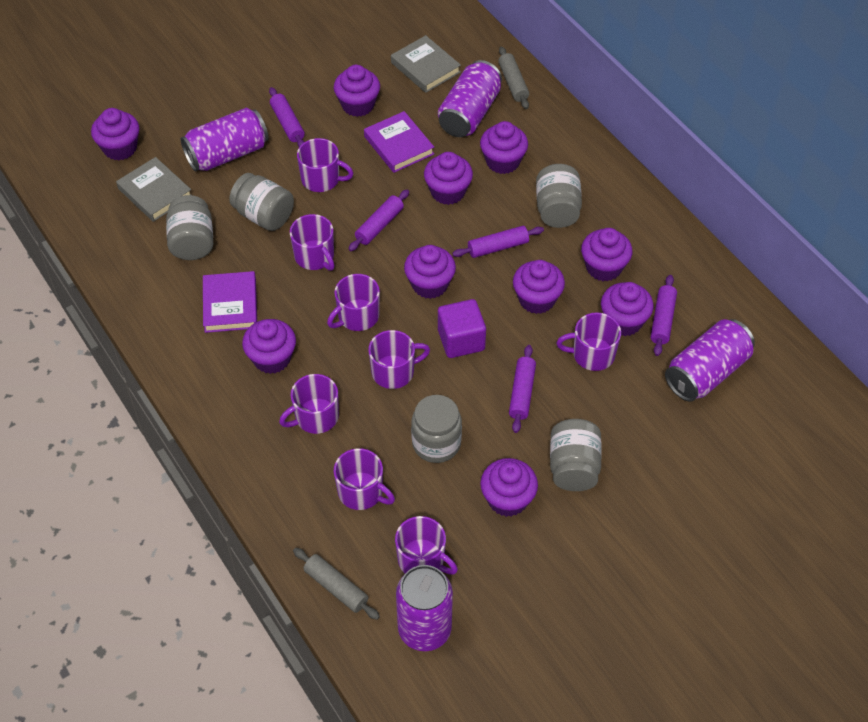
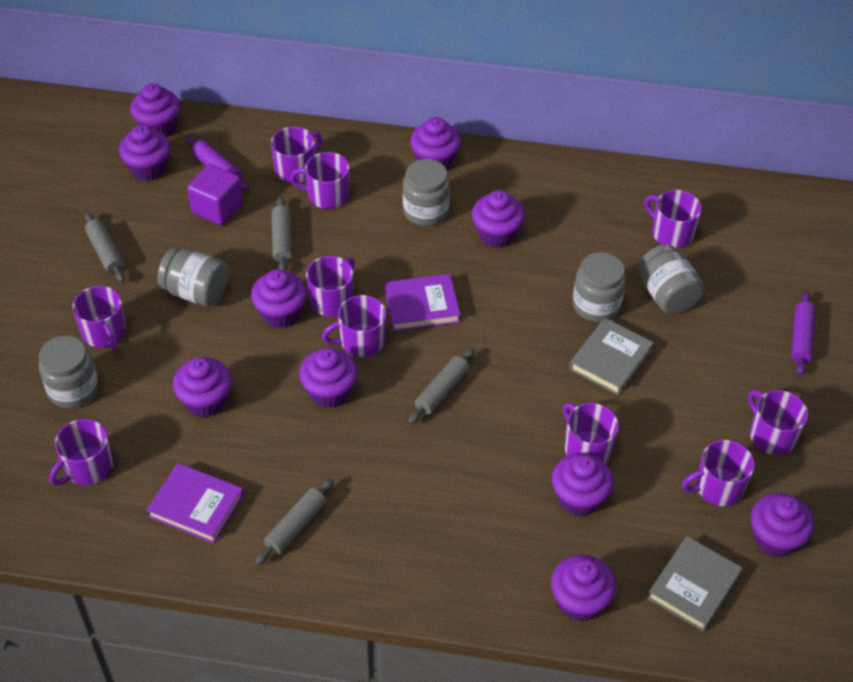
grey rolling pin: 2 -> 4
purple can: 4 -> 0
purple mug: 8 -> 10
purple rolling pin: 5 -> 2

